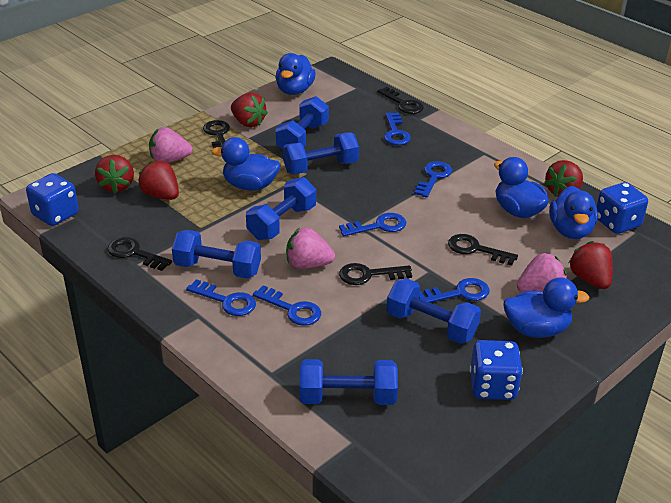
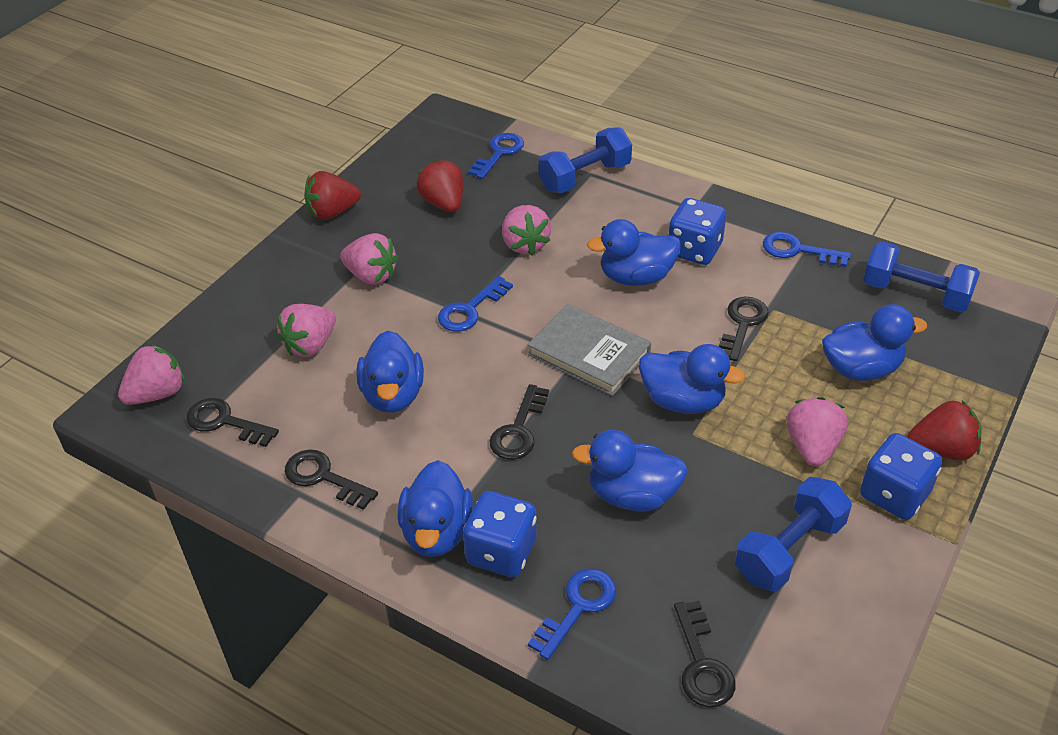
blue duck: 5 -> 6
blue dumbbell: 6 -> 3
blue key: 6 -> 4
grey book: 0 -> 1
pink strawberry: 3 -> 5
red strawberry: 5 -> 3

